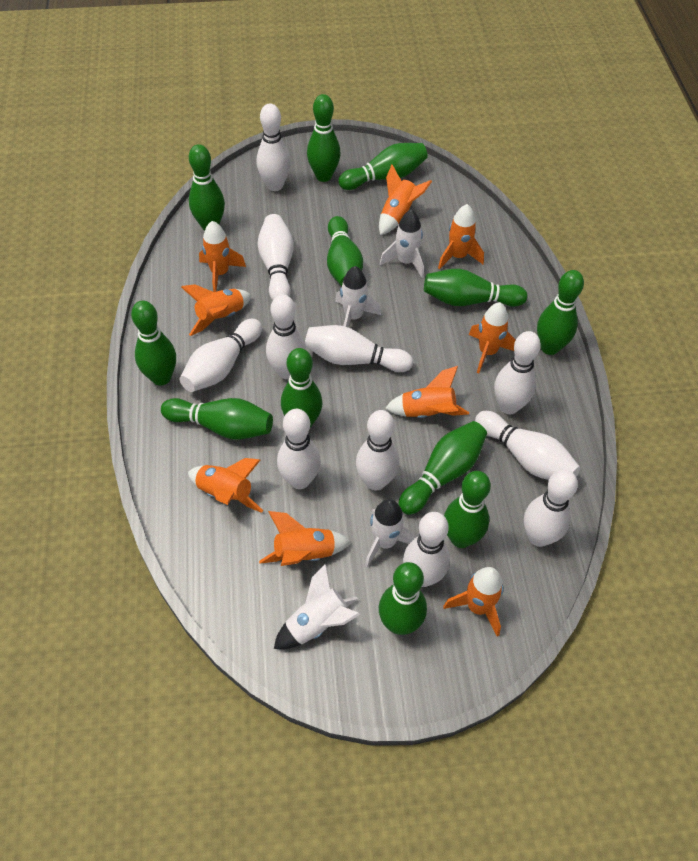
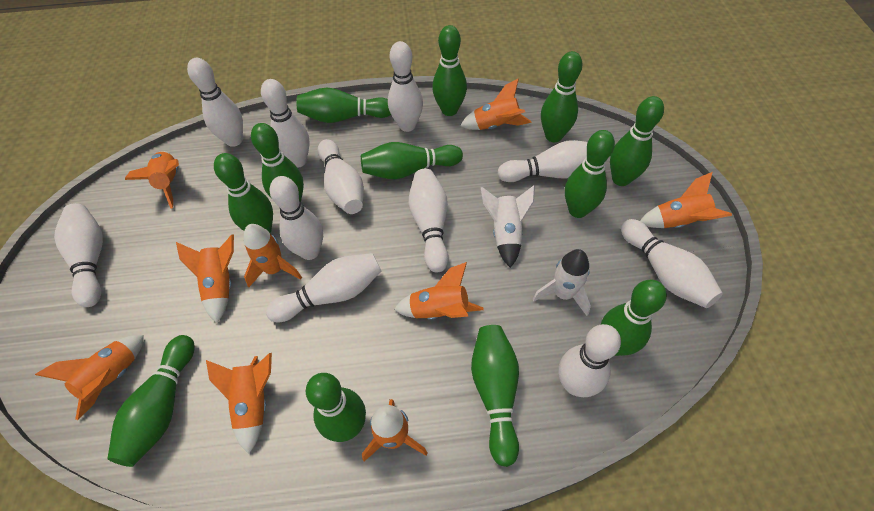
white rocket: 4 -> 2

